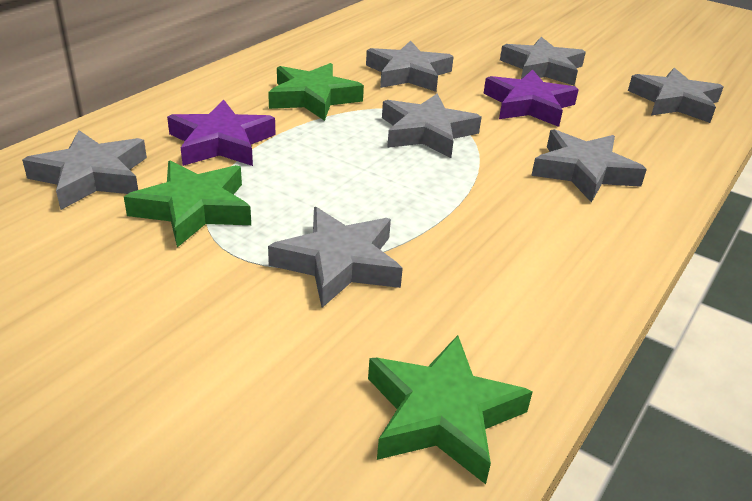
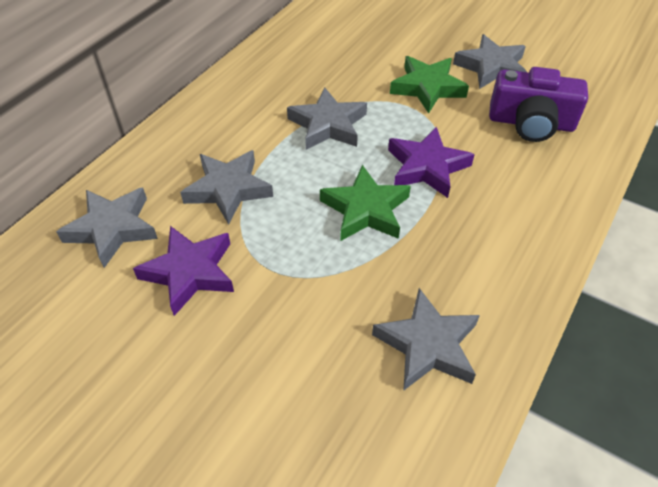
green star: 3 -> 2
grey star: 7 -> 5
purple camera: 0 -> 1

